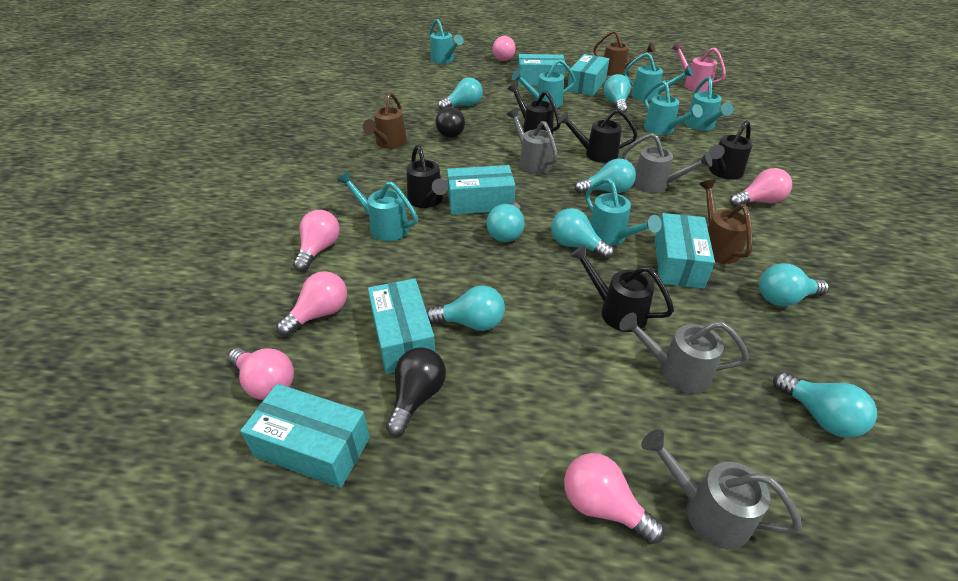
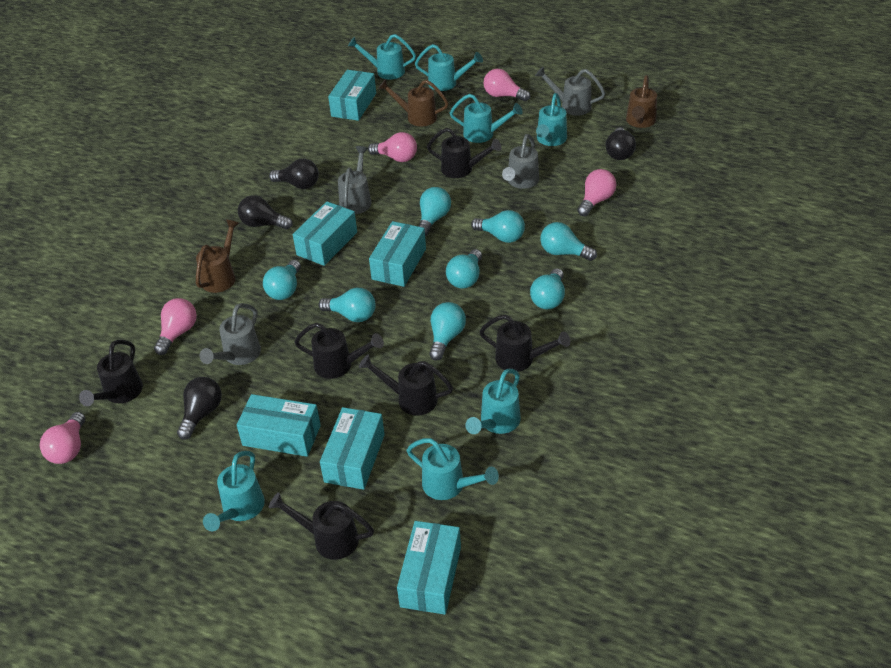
black light bulb: 2 -> 4
black watering can: 5 -> 6
pink light bulb: 6 -> 5
pink watering can: 1 -> 0

